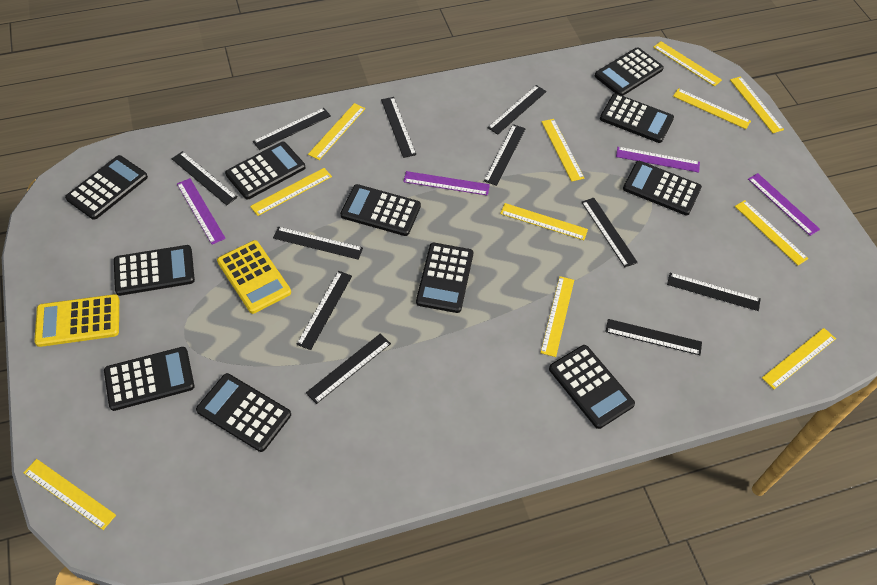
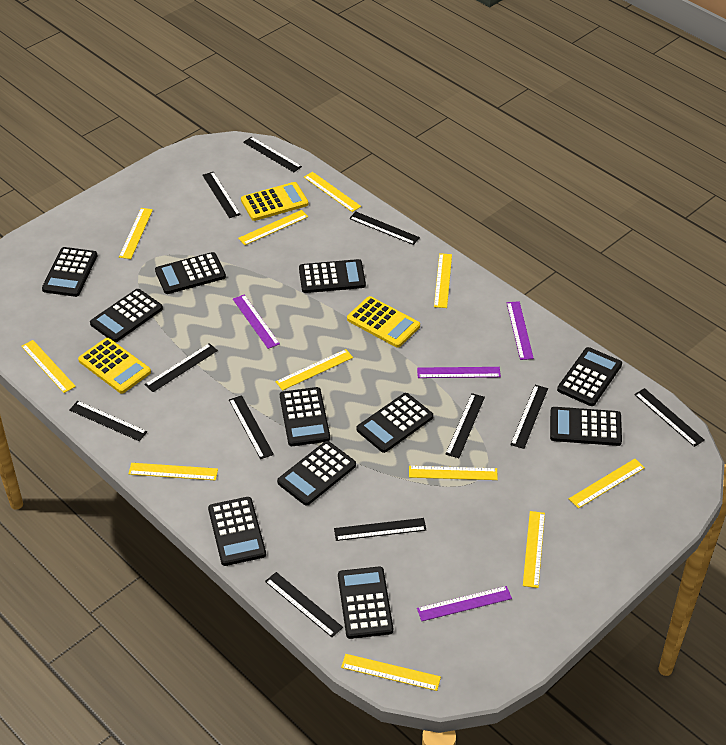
yellow calculator: 2 -> 3

